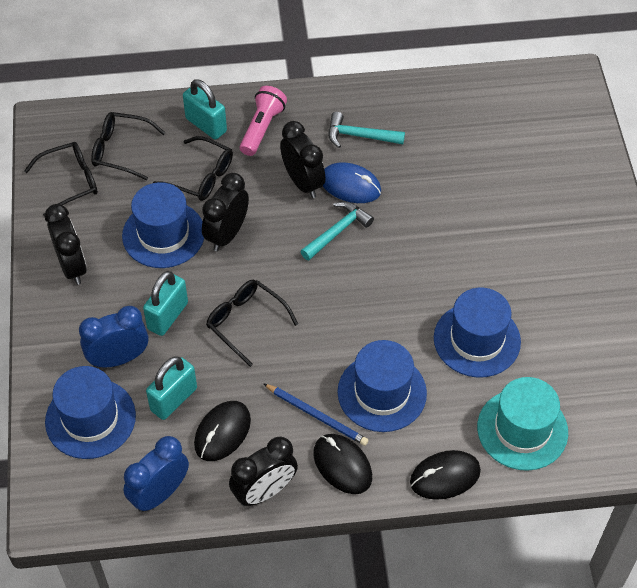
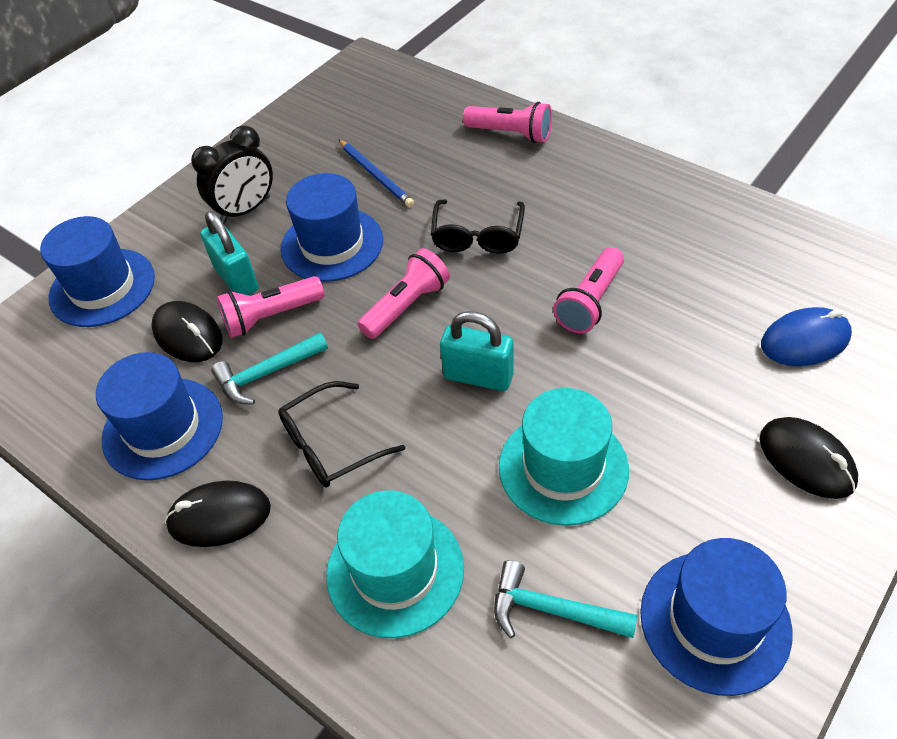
black clock: 4 -> 1
black glasses: 4 -> 2
blue clock: 2 -> 0
pink flashlight: 1 -> 4
turquoise hat: 1 -> 2
turquoise padlock: 3 -> 2

